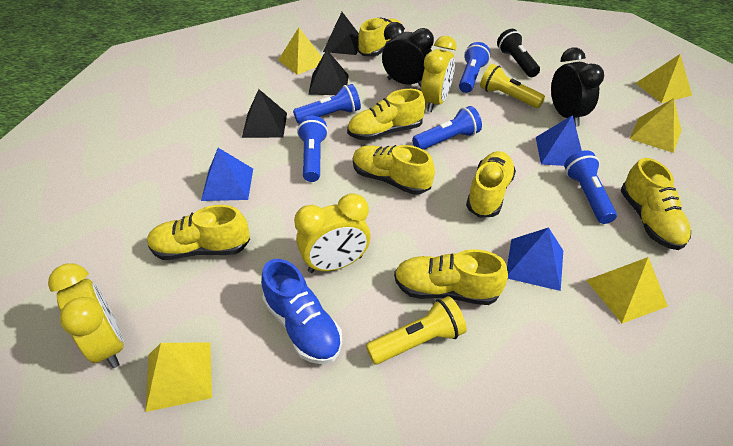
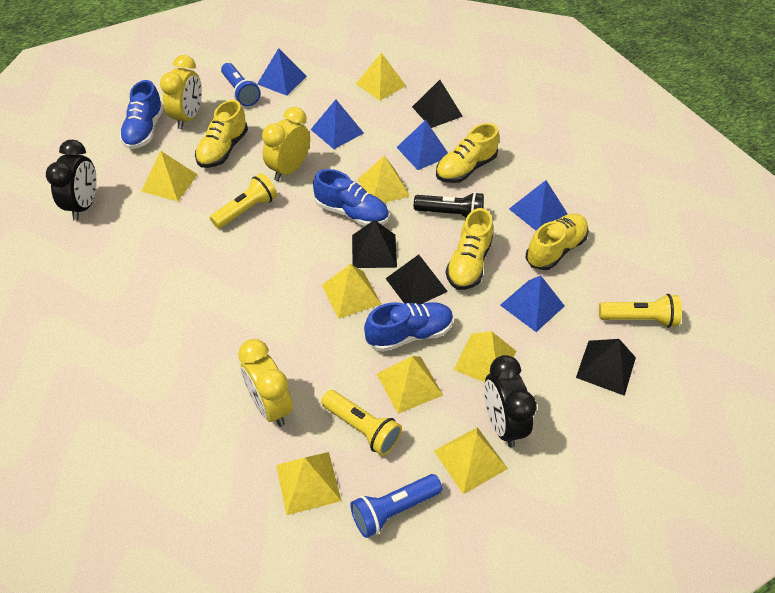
black pyramid: 3 -> 4
blue flashlight: 5 -> 2
blue pyramid: 3 -> 5
blue shoe: 1 -> 3
yellow flashlight: 2 -> 3
yellow pyramid: 5 -> 8
yellow shoe: 7 -> 4

